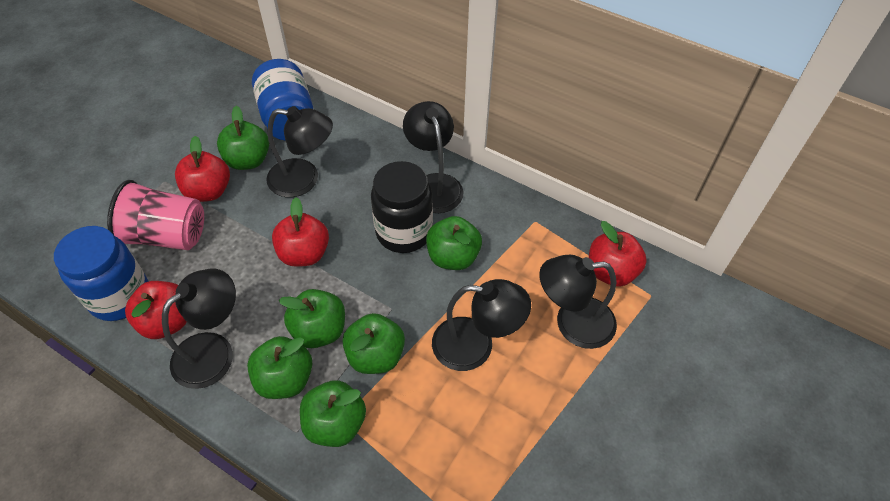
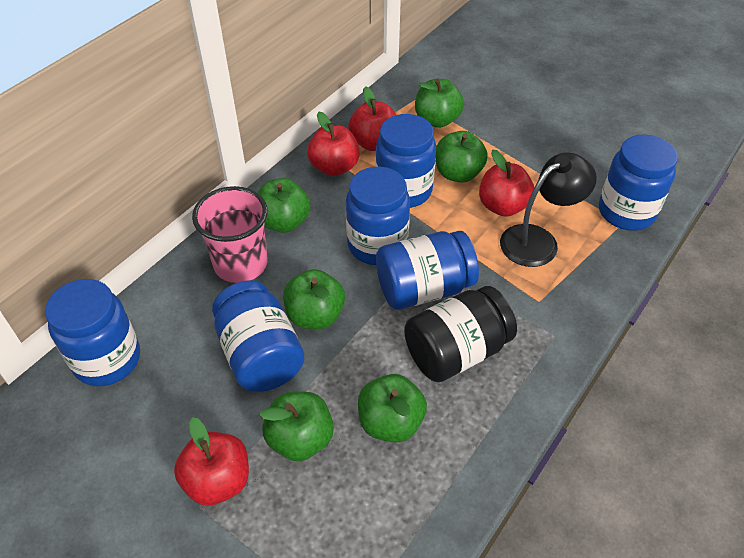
black lamp: 5 -> 1
blue jar: 2 -> 6

